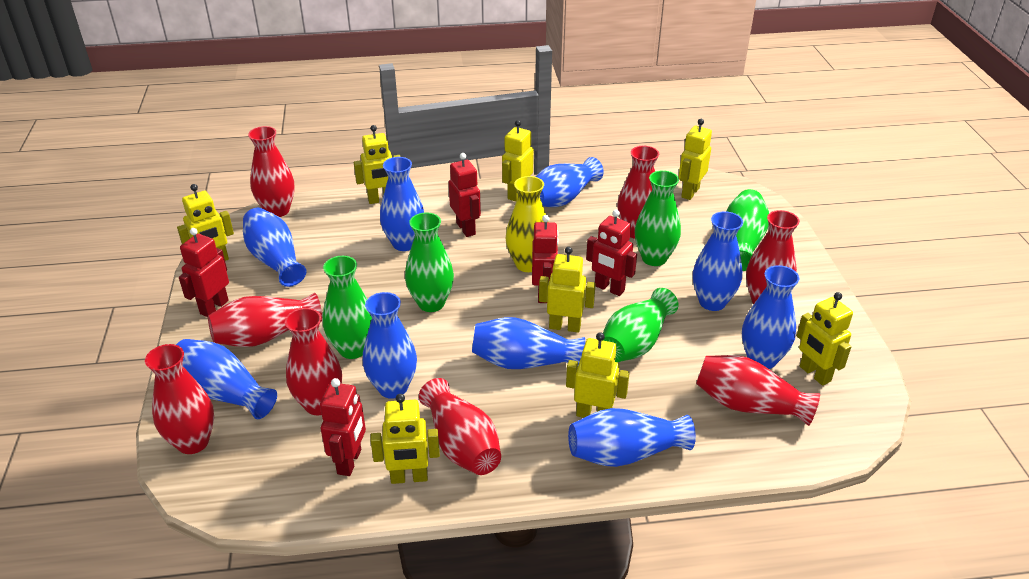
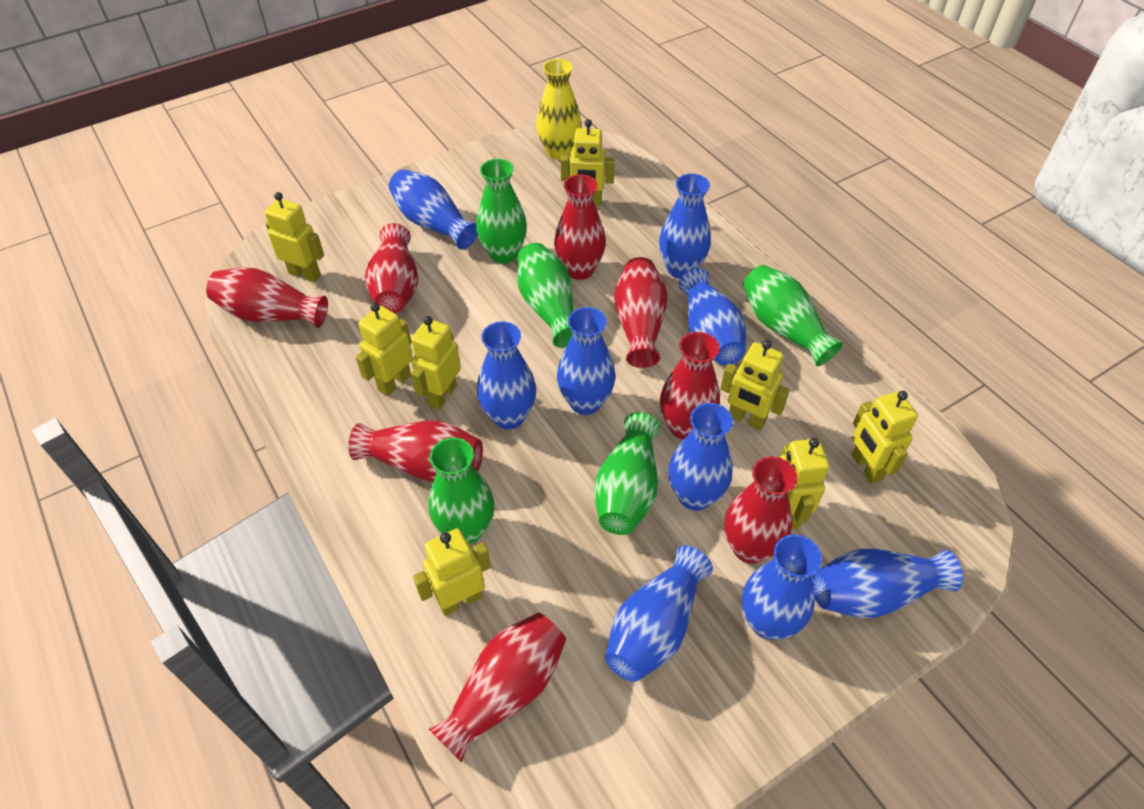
red robot: 5 -> 0

